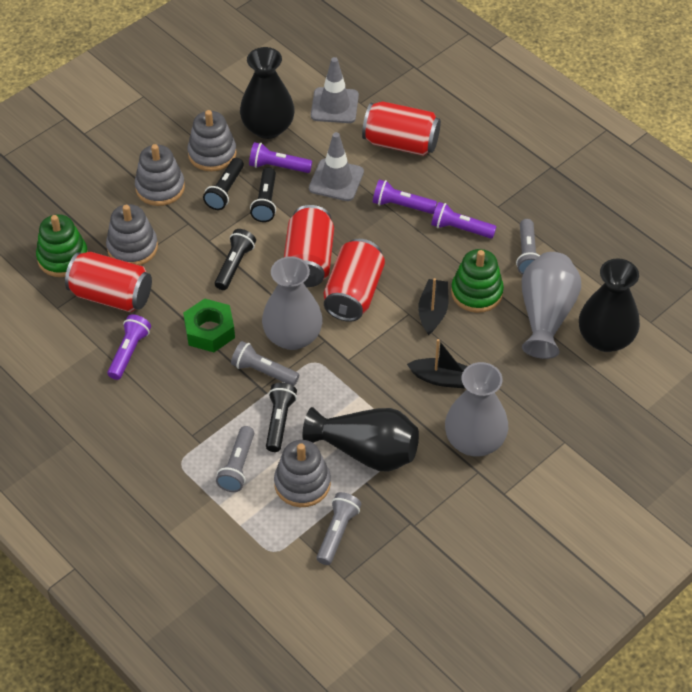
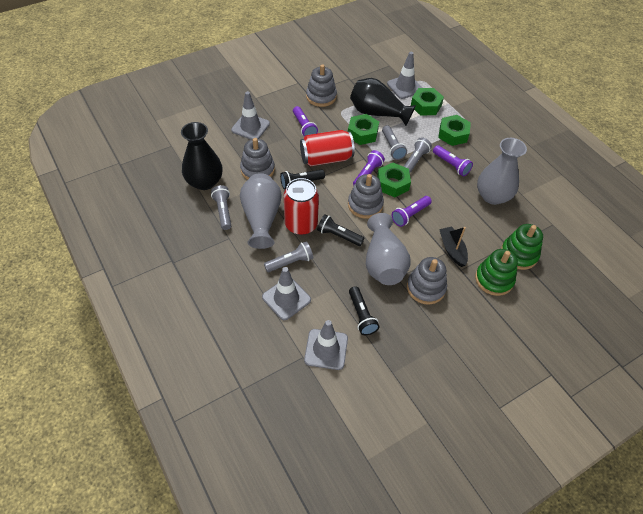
black boat: 2 -> 1
black flashlight: 4 -> 3
black vase: 3 -> 2
green nut: 1 -> 4
grey traffic cone: 2 -> 4
red can: 4 -> 2

